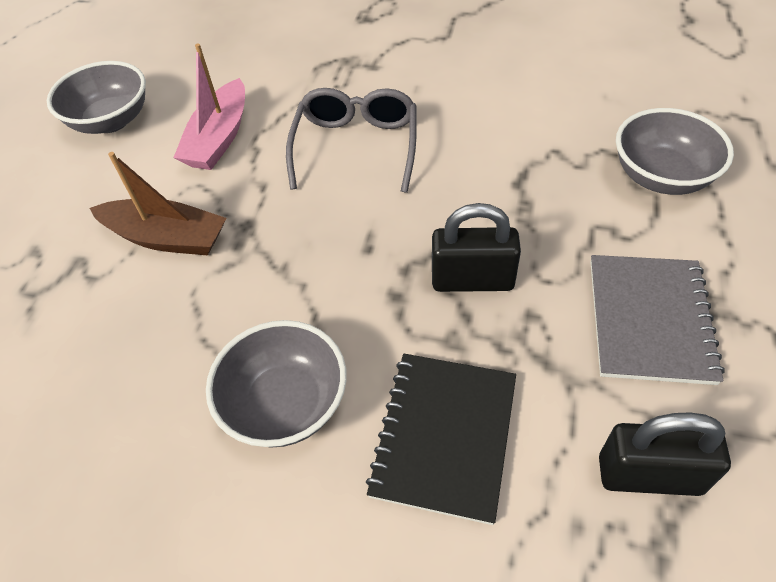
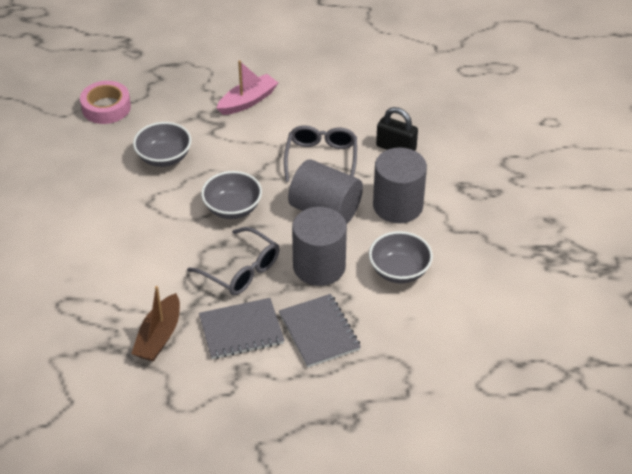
black notebook: 1 -> 0
black padlock: 2 -> 1
grey cylinder: 0 -> 3
grey glasses: 1 -> 2
grey notebook: 1 -> 2
pink tape: 0 -> 1

